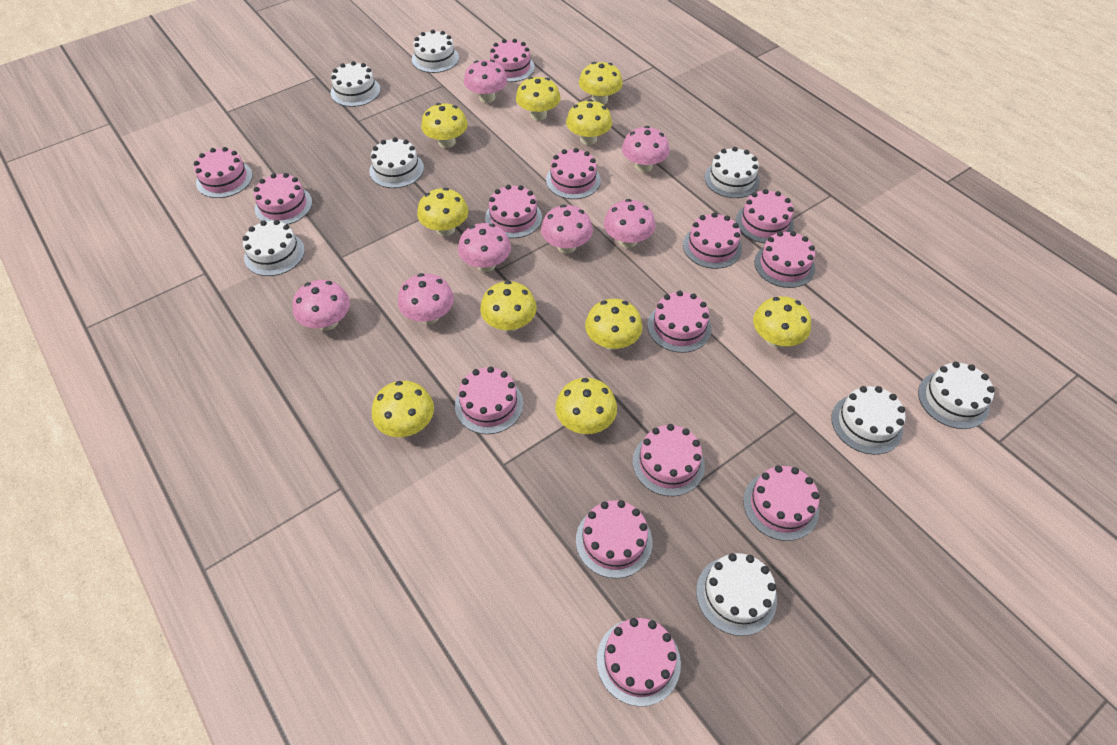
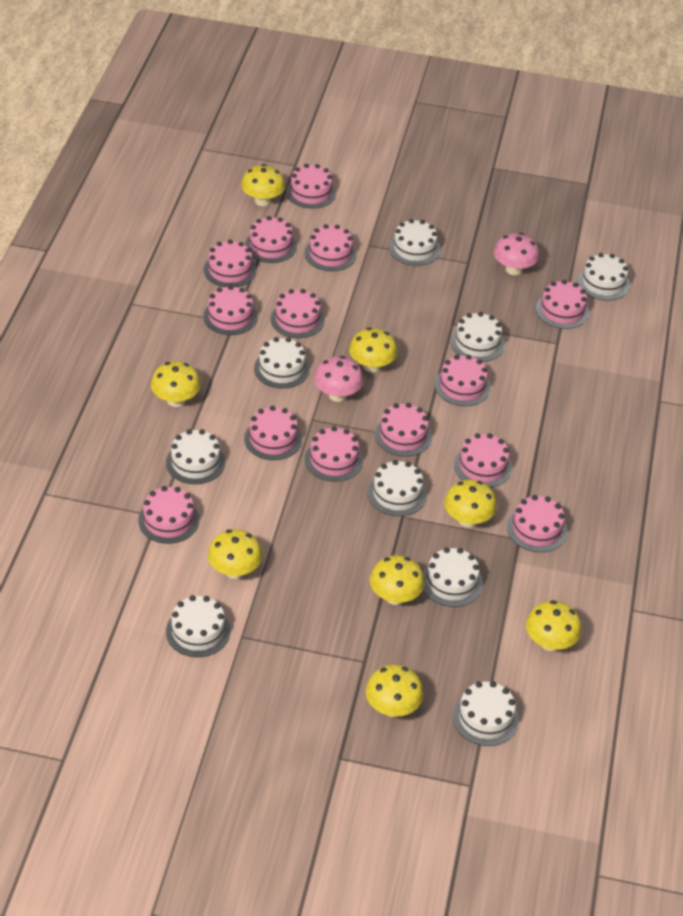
pink mushroom: 7 -> 2
white cake: 8 -> 9
yellow mushroom: 10 -> 8

